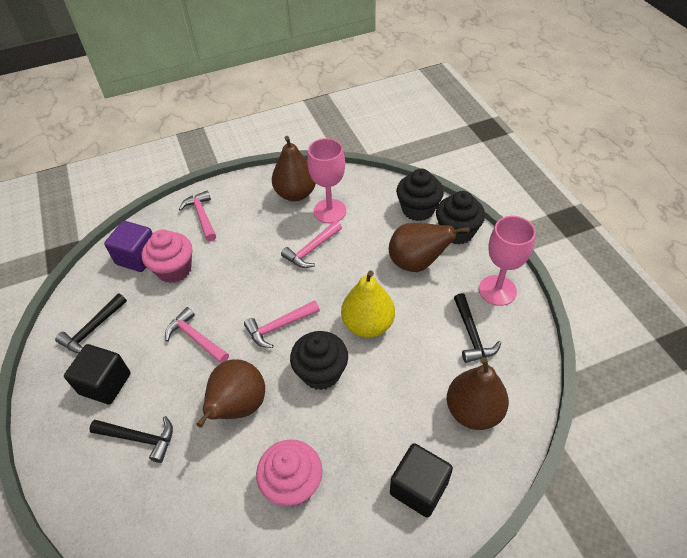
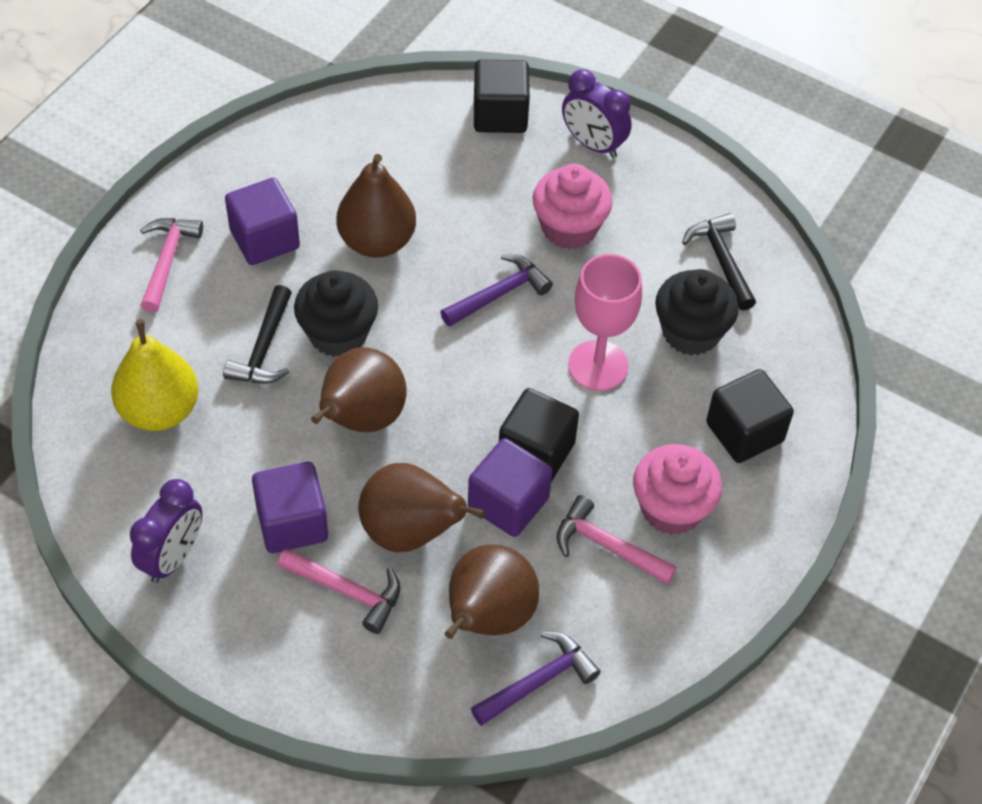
black cube: 2 -> 3
black cupcake: 3 -> 2
black hammer: 3 -> 2
pink goblet: 2 -> 1
pink hammer: 4 -> 3
purple clock: 0 -> 2
purple cube: 1 -> 3
purple hammer: 0 -> 2

